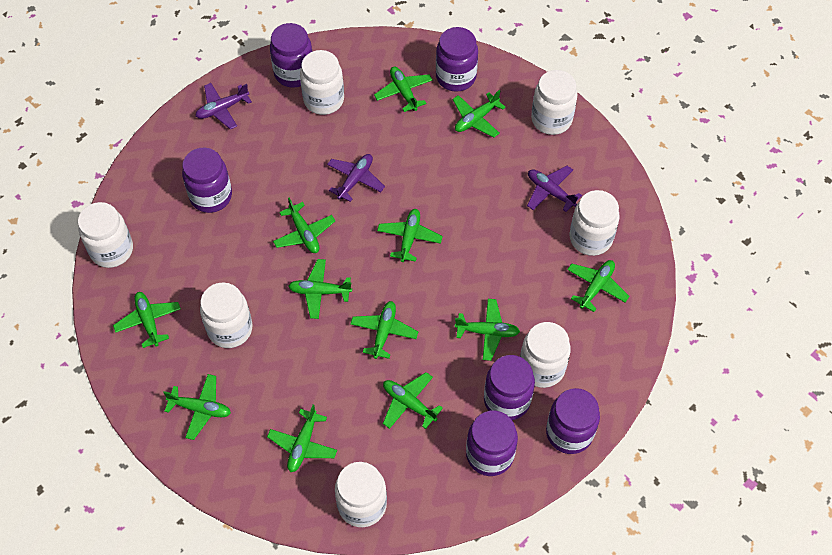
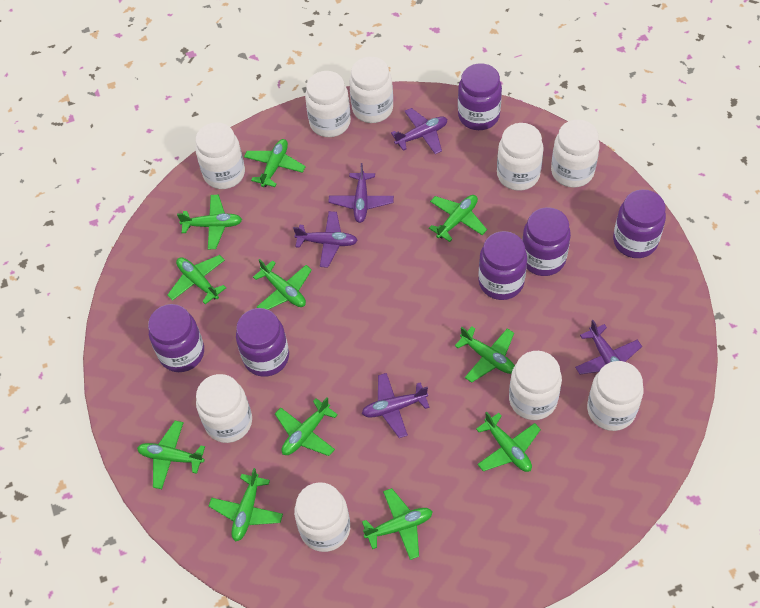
green plane: 12 -> 11
purple plane: 3 -> 5
white jar: 7 -> 9

